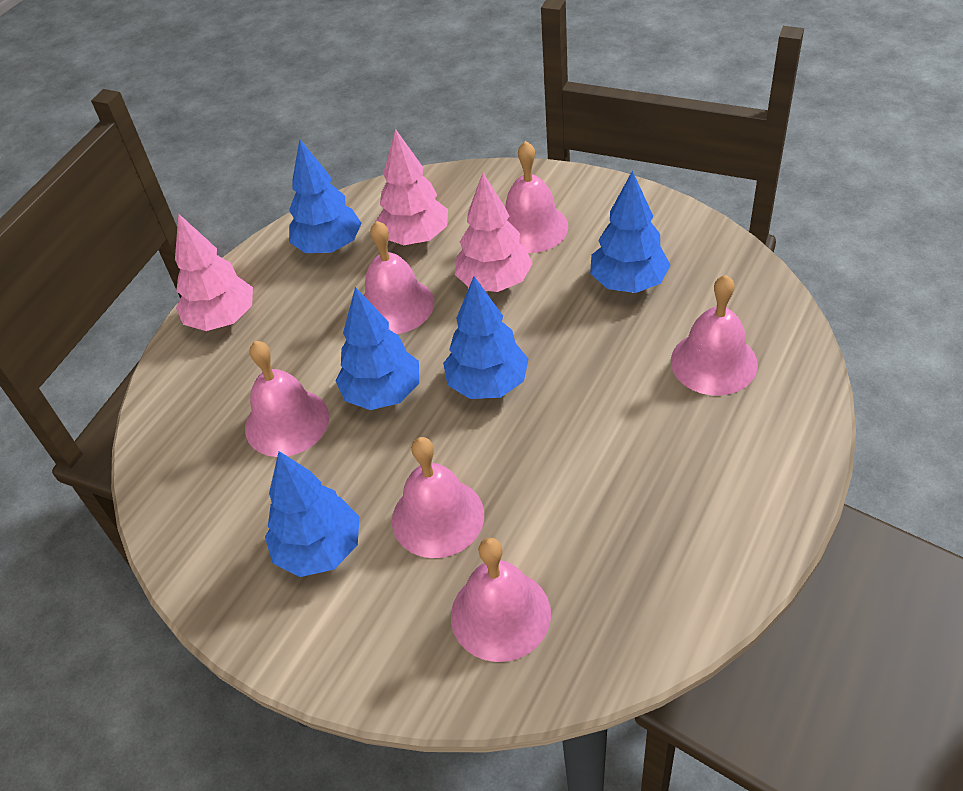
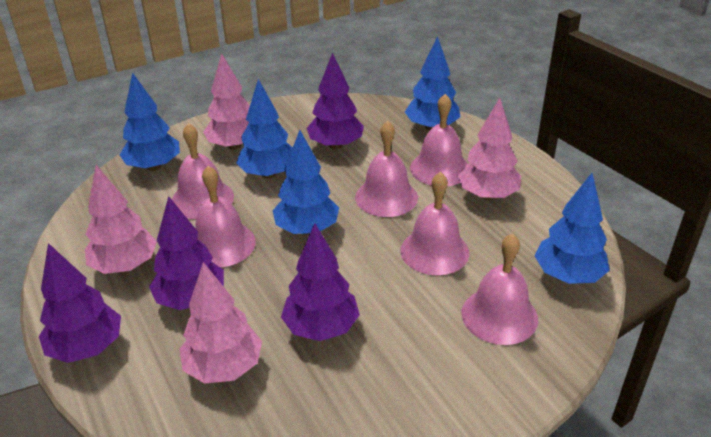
pink tree: 3 -> 4
purple tree: 0 -> 4

